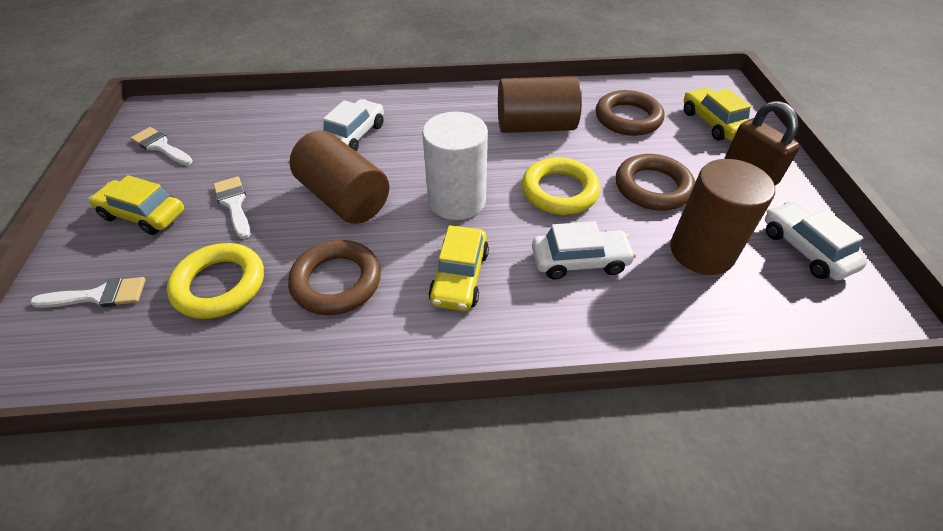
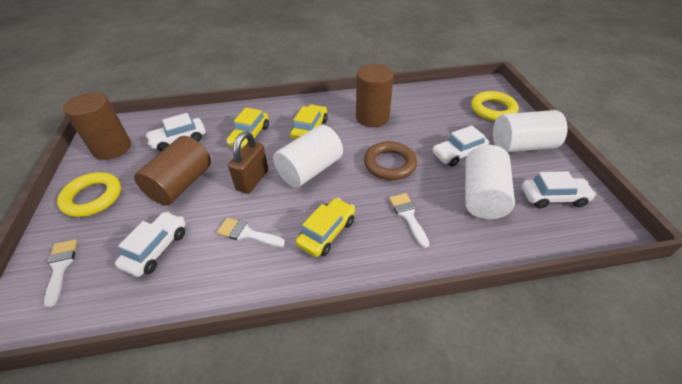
brown ring: 3 -> 1
white car: 3 -> 4
white cylinder: 1 -> 3

